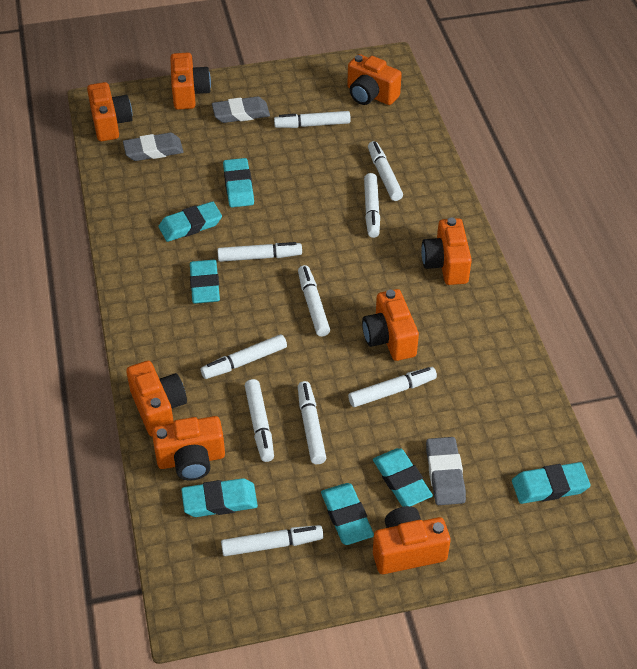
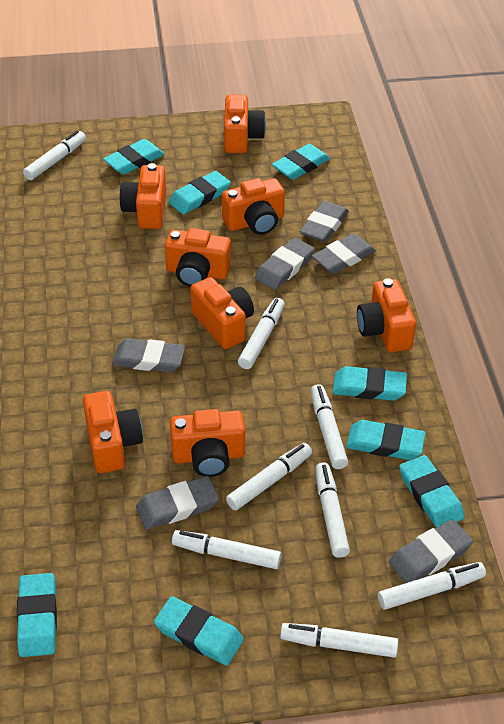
grey eraser: 3 -> 6
turquoise eraser: 7 -> 8
white marker: 10 -> 8

